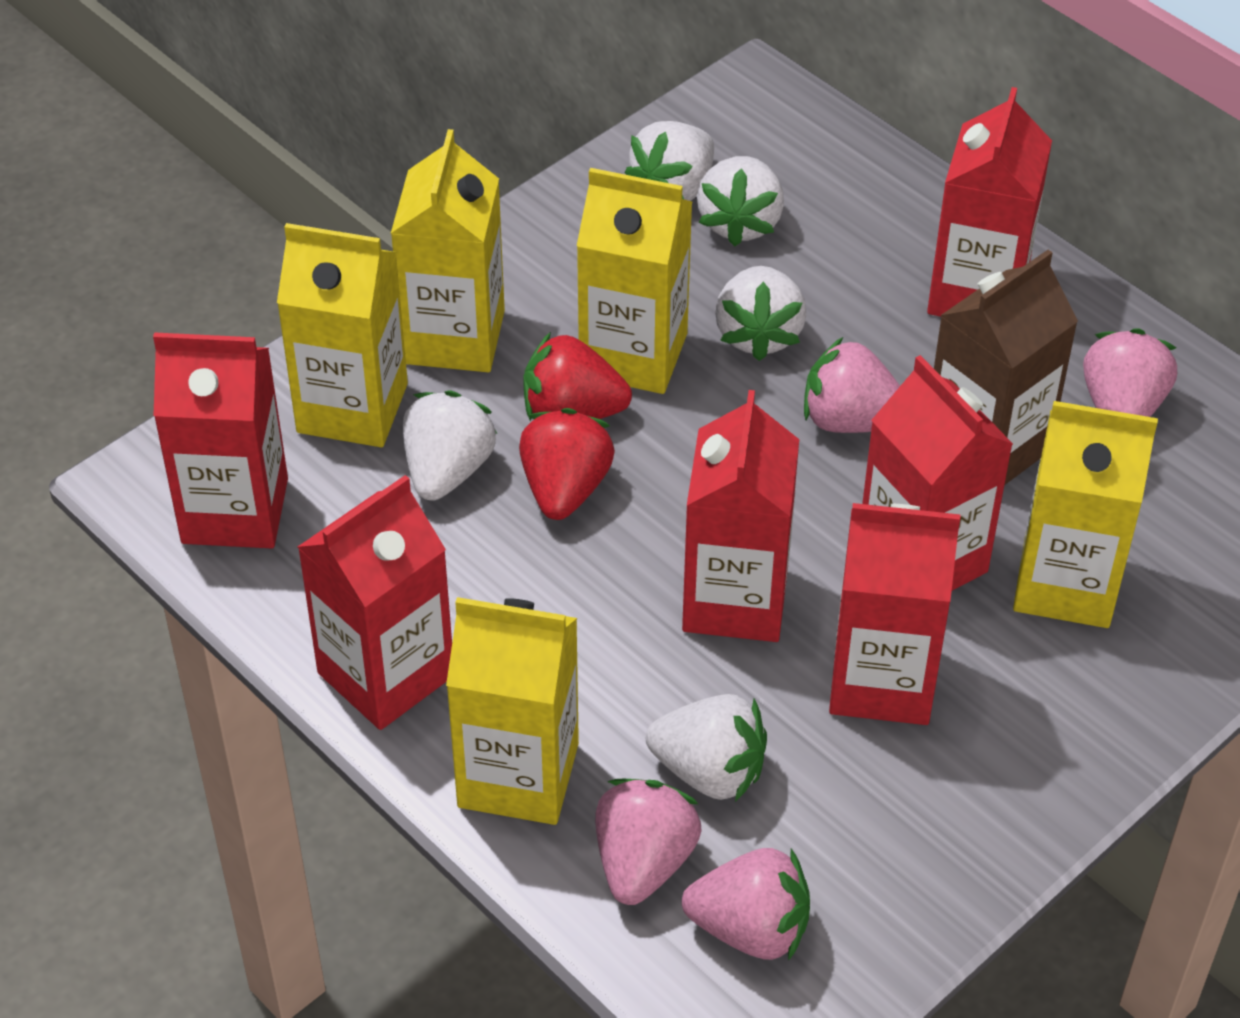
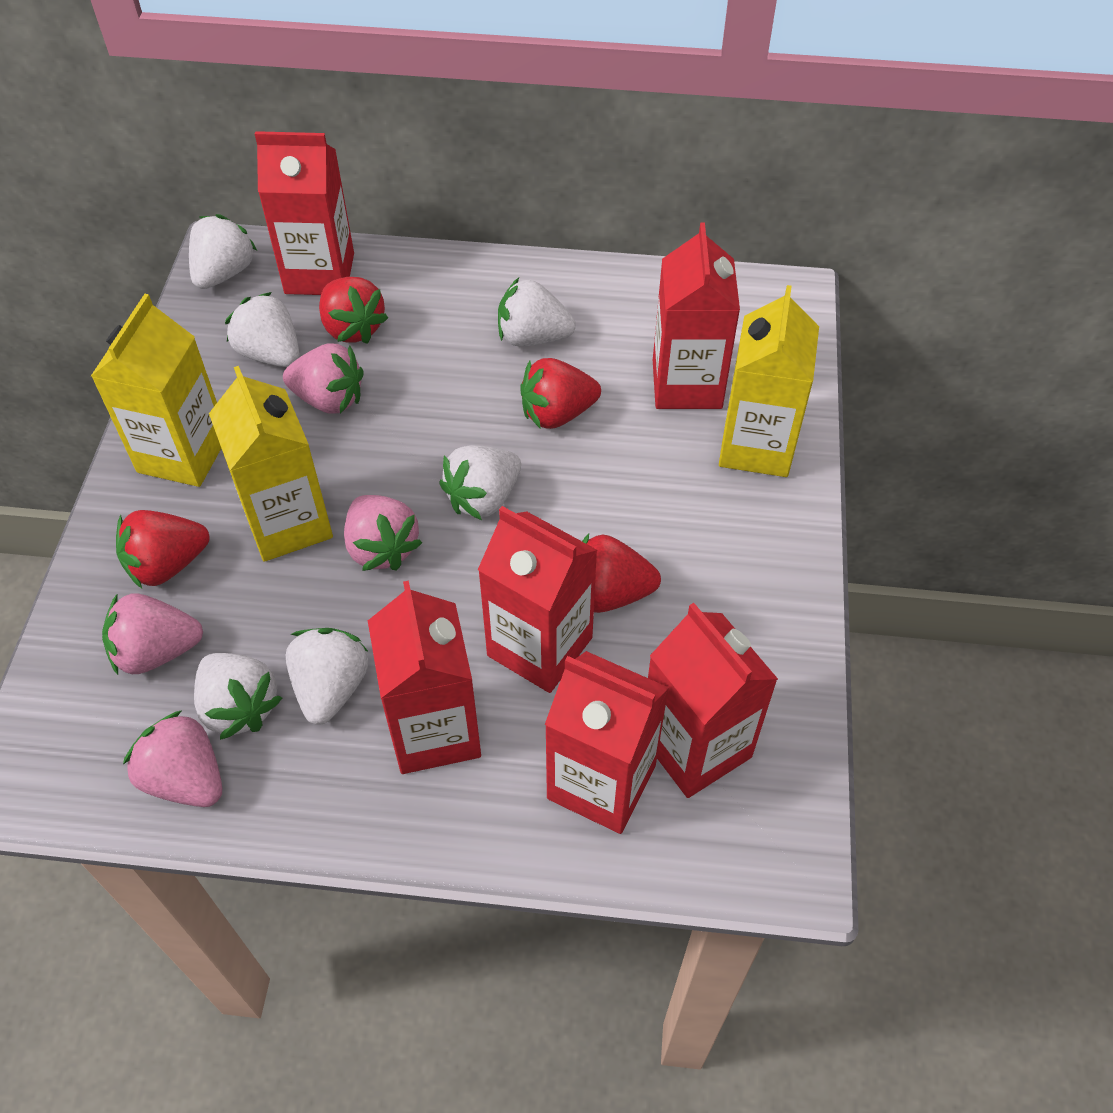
brown carton: 1 -> 0
red strawberry: 2 -> 4
white strawberry: 5 -> 6
yellow carton: 5 -> 3

